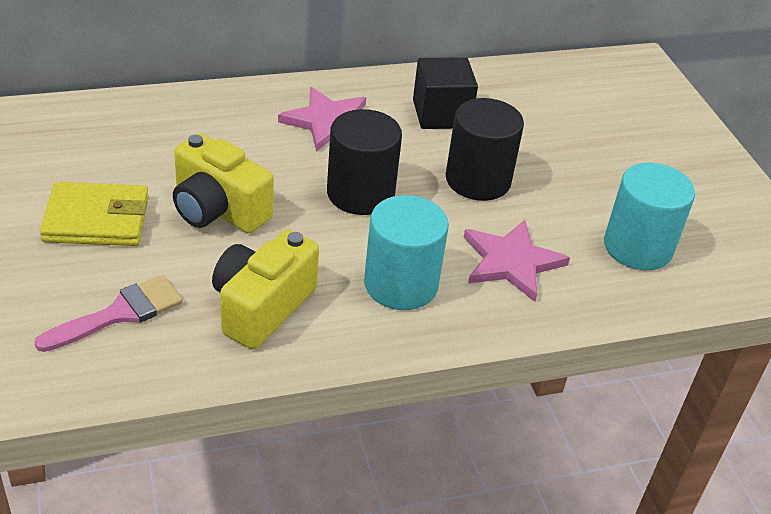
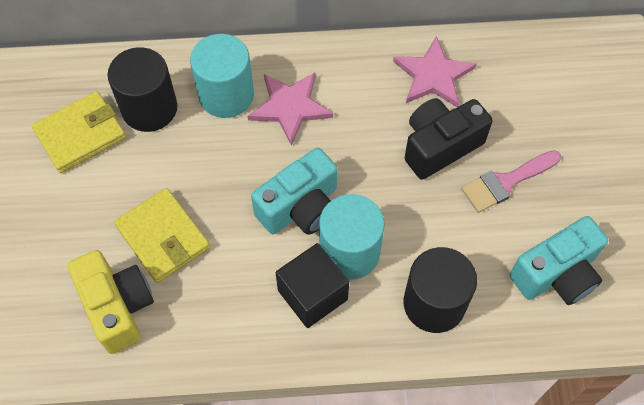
black camera: 0 -> 1
turquoise camera: 0 -> 2
yellow camera: 2 -> 1
yellow wallet: 1 -> 2

